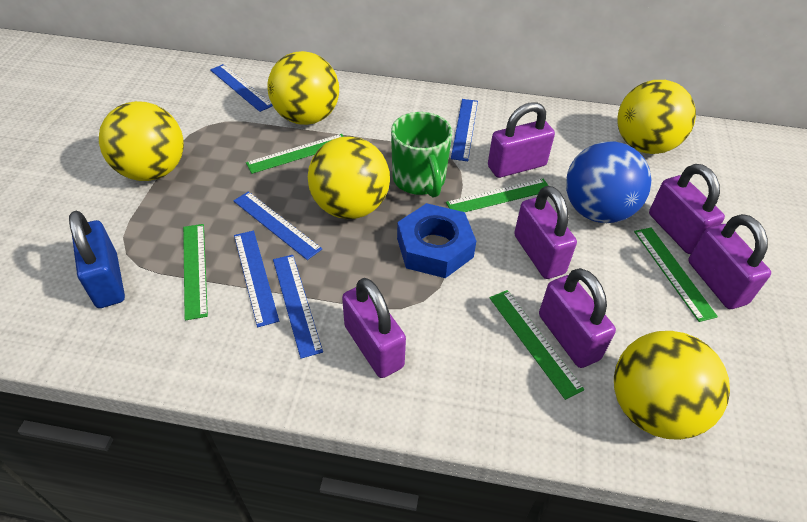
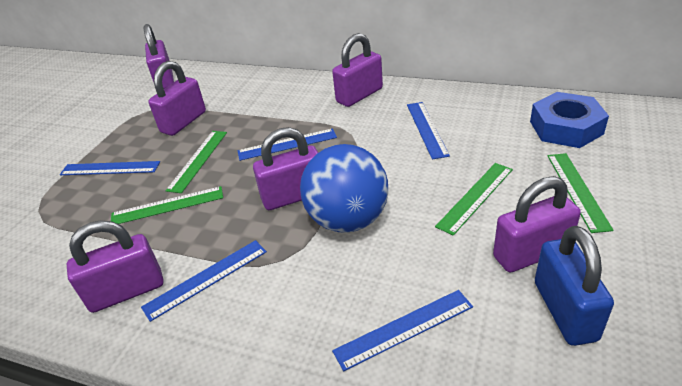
green mug: 1 -> 0
green ruler: 5 -> 4
yellow ball: 5 -> 0

